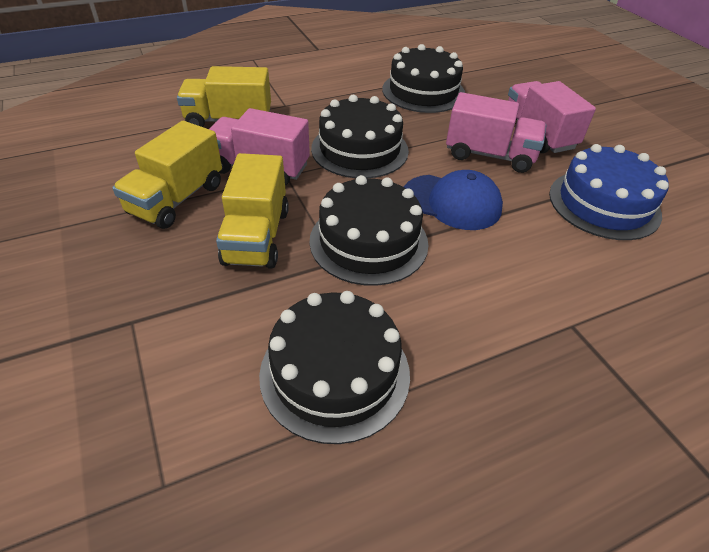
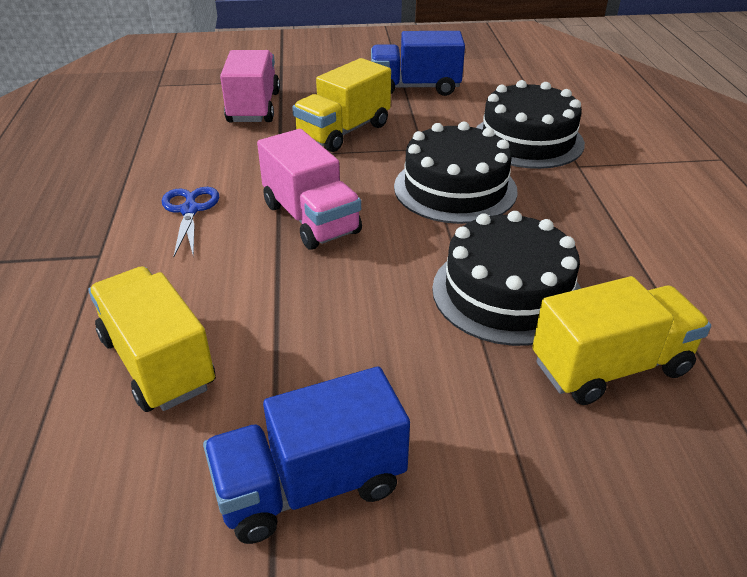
black cake: 4 -> 3
blue cake: 1 -> 0
blue cap: 1 -> 0
blue scissors: 0 -> 1
blue truck: 0 -> 2
pink truck: 3 -> 2

